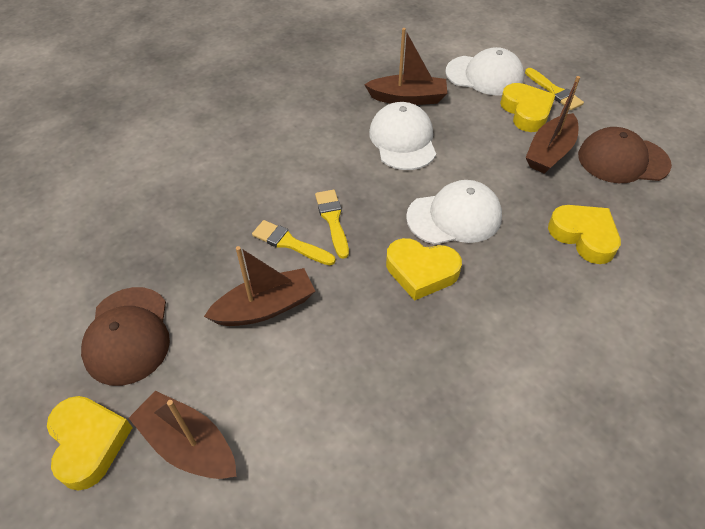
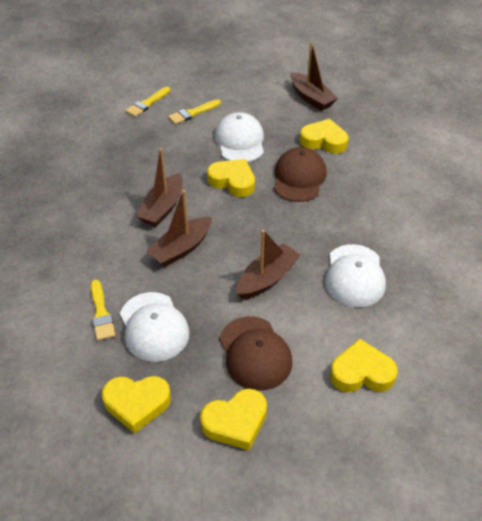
yellow heart: 4 -> 5

